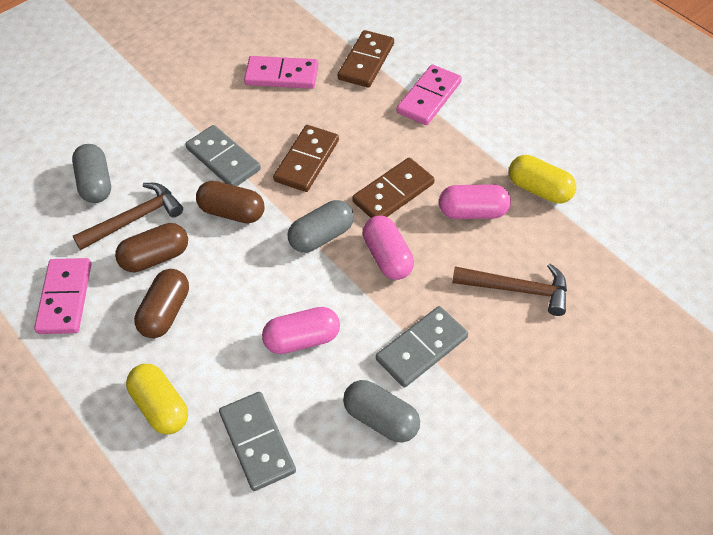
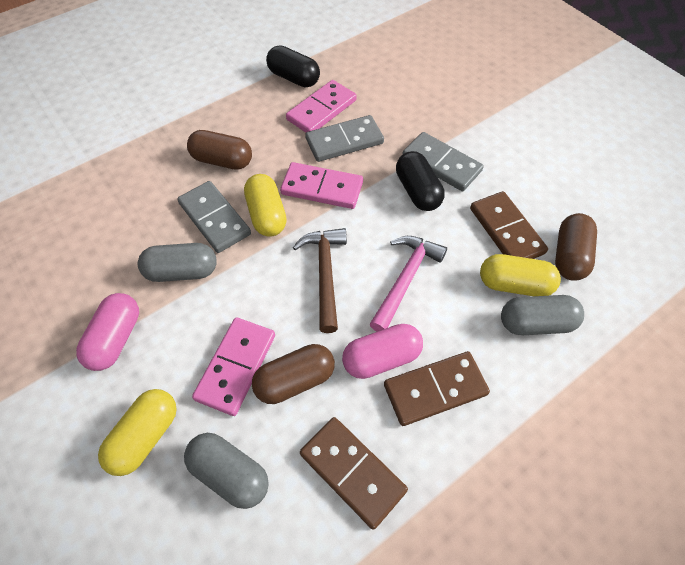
black capsule: 0 -> 2
brown hammer: 2 -> 1
pink capsule: 3 -> 2
pink hammer: 0 -> 1
yellow capsule: 2 -> 3

